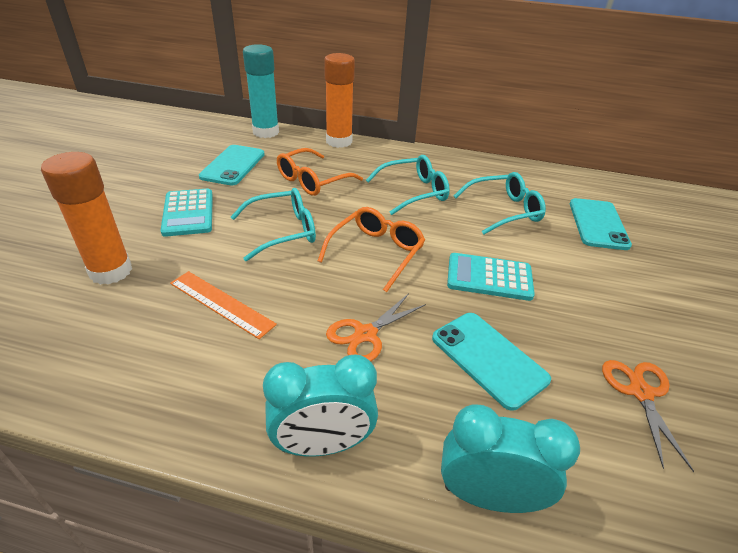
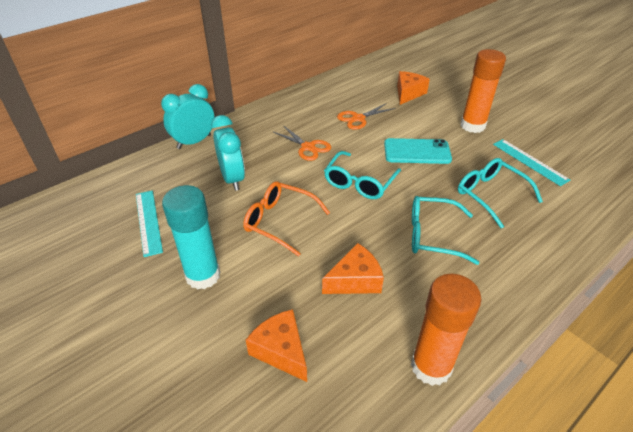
orange cheese: 0 -> 3
orange glasses: 2 -> 1
orange ruler: 1 -> 0
turquoise calculator: 2 -> 0
turquoise phone: 3 -> 1
turquoise ruler: 0 -> 2

